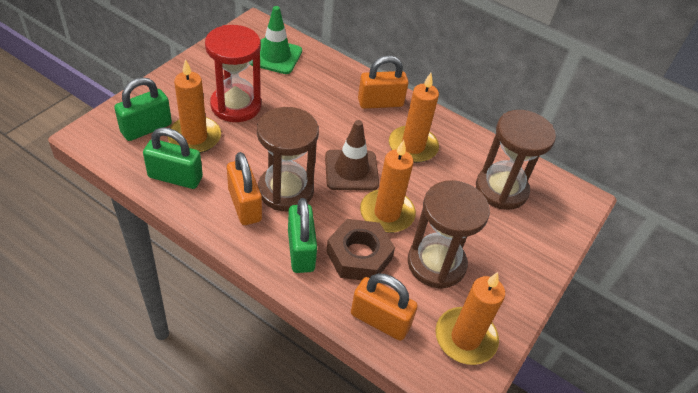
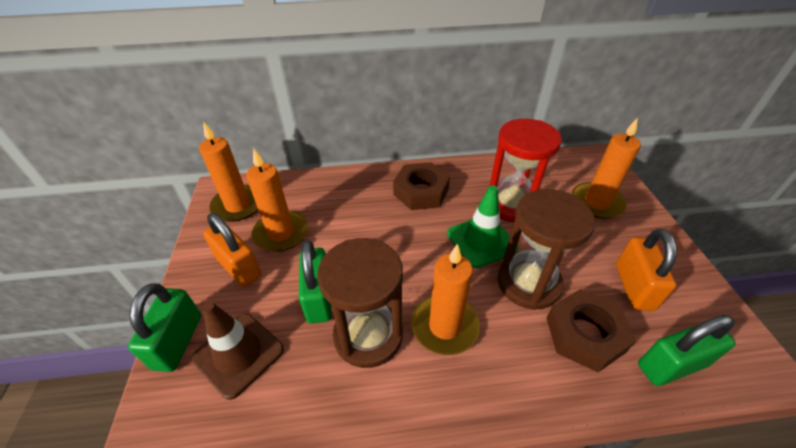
brown hourglass: 3 -> 2
brown nut: 1 -> 2
orange padlock: 3 -> 2

